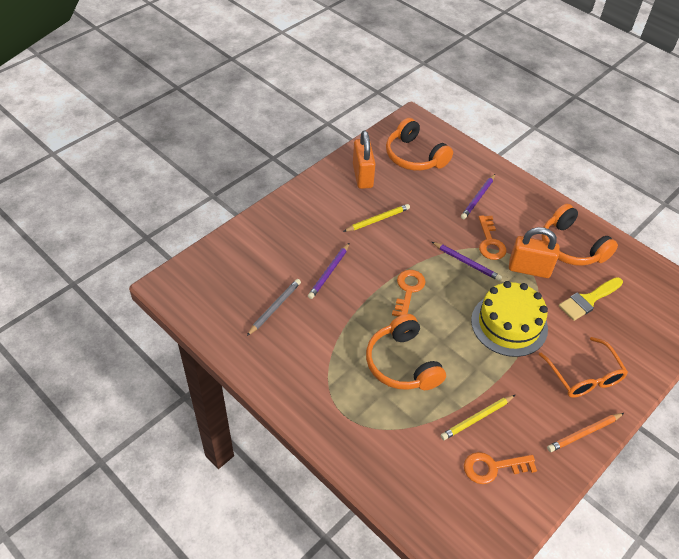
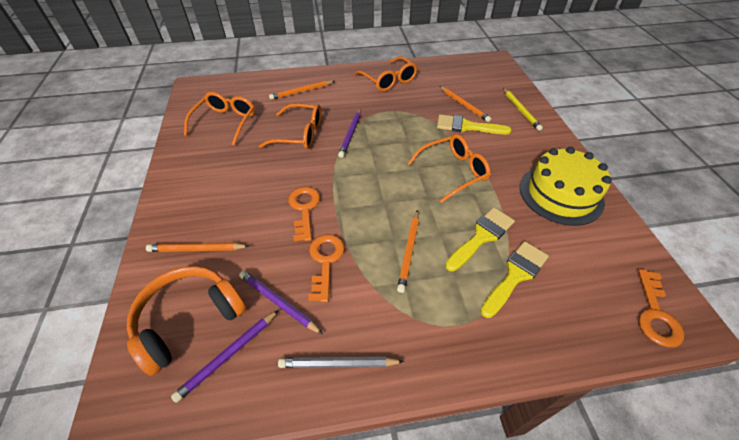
orange glasses: 1 -> 4
orange headphones: 3 -> 1
orange padlock: 2 -> 0
orange pencil: 1 -> 4
yellow brush: 1 -> 3
yellow pencil: 2 -> 1

